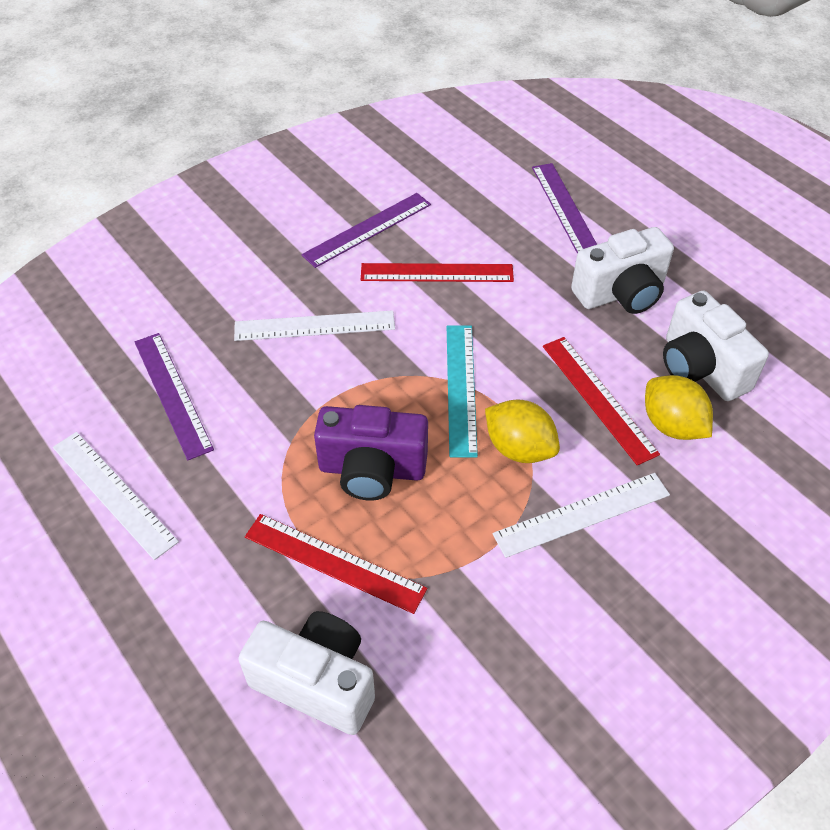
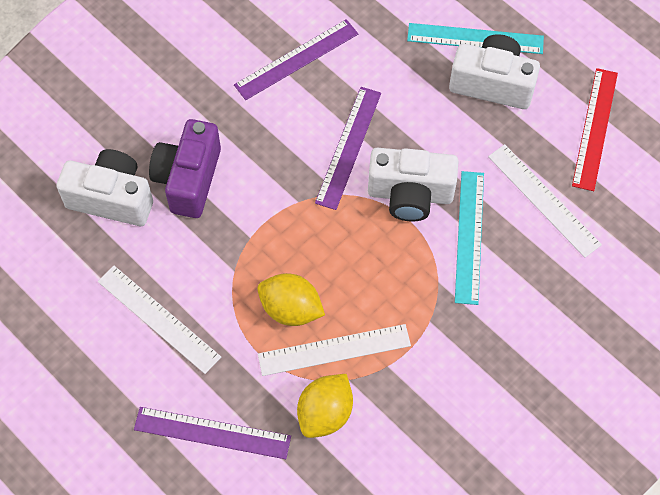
red ruler: 3 -> 1
turquoise ruler: 1 -> 2

